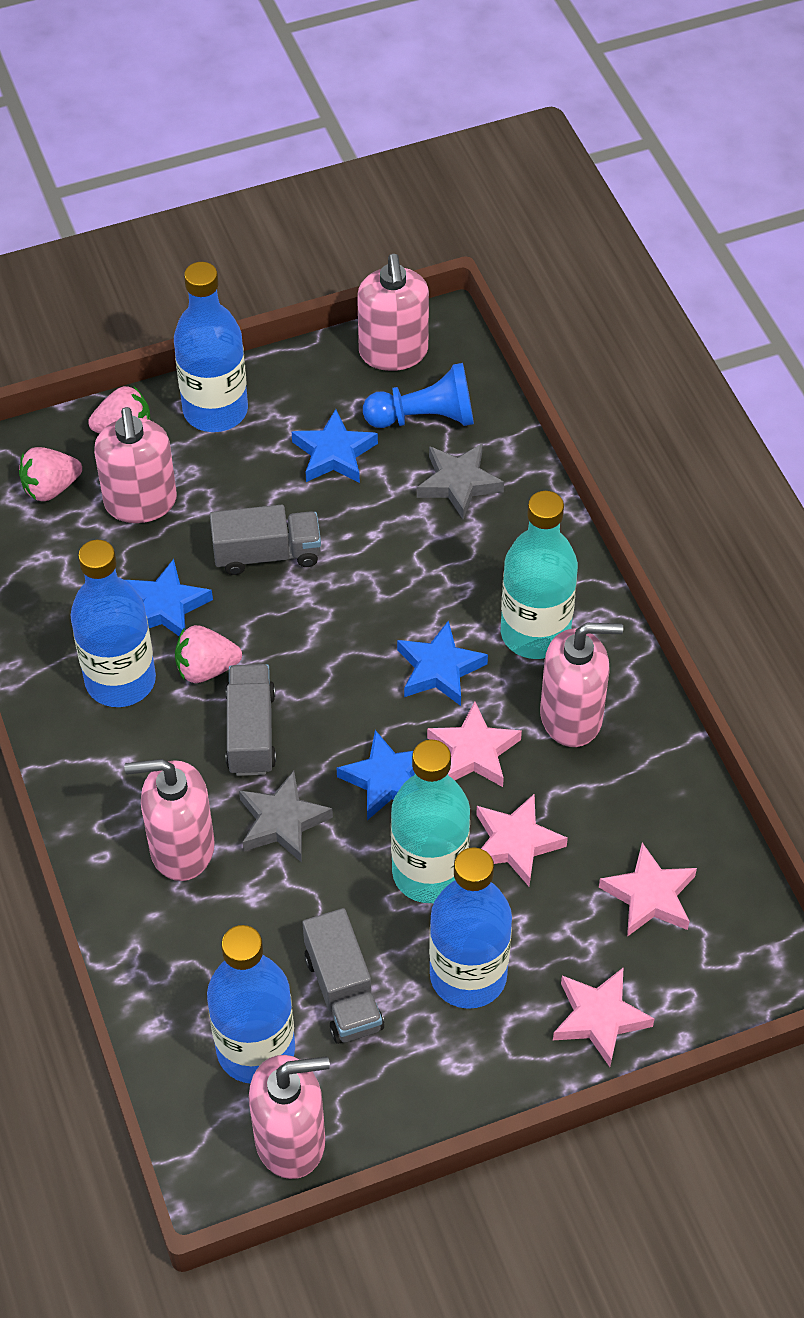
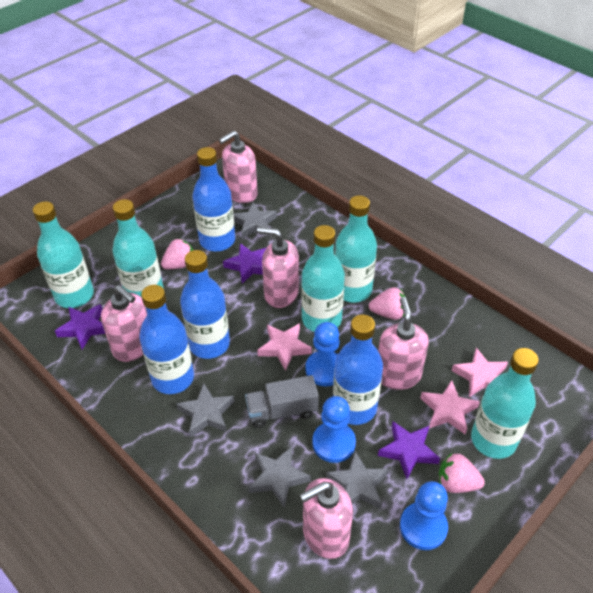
blue pawn: 1 -> 3
blue star: 4 -> 0
grey star: 2 -> 4
grey truck: 3 -> 1
pink star: 4 -> 3
purple star: 0 -> 3
turquoise bottle: 2 -> 5

